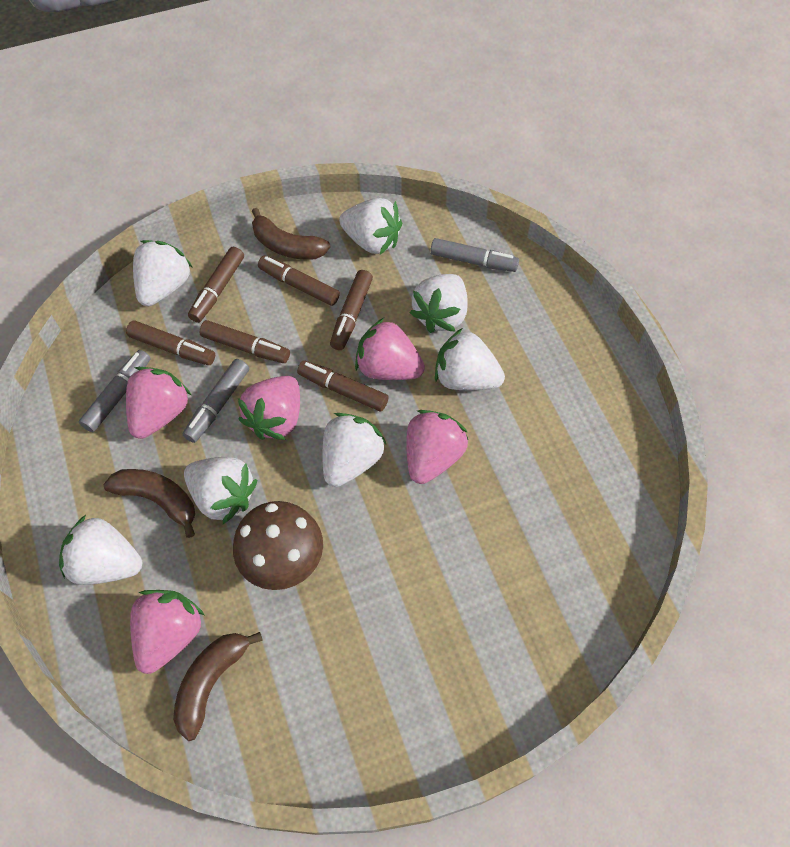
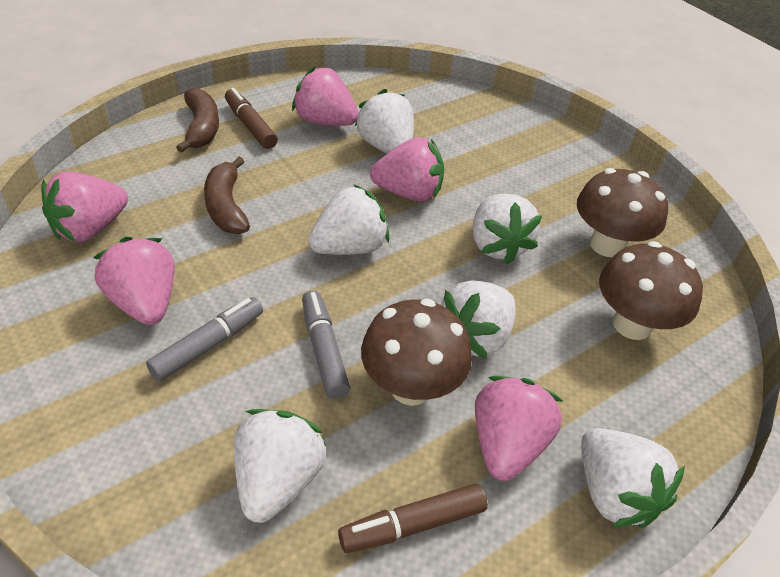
brown banana: 3 -> 2
brown marker: 6 -> 2
brown mushroom: 1 -> 3
grey marker: 3 -> 2
white strawberry: 7 -> 6

